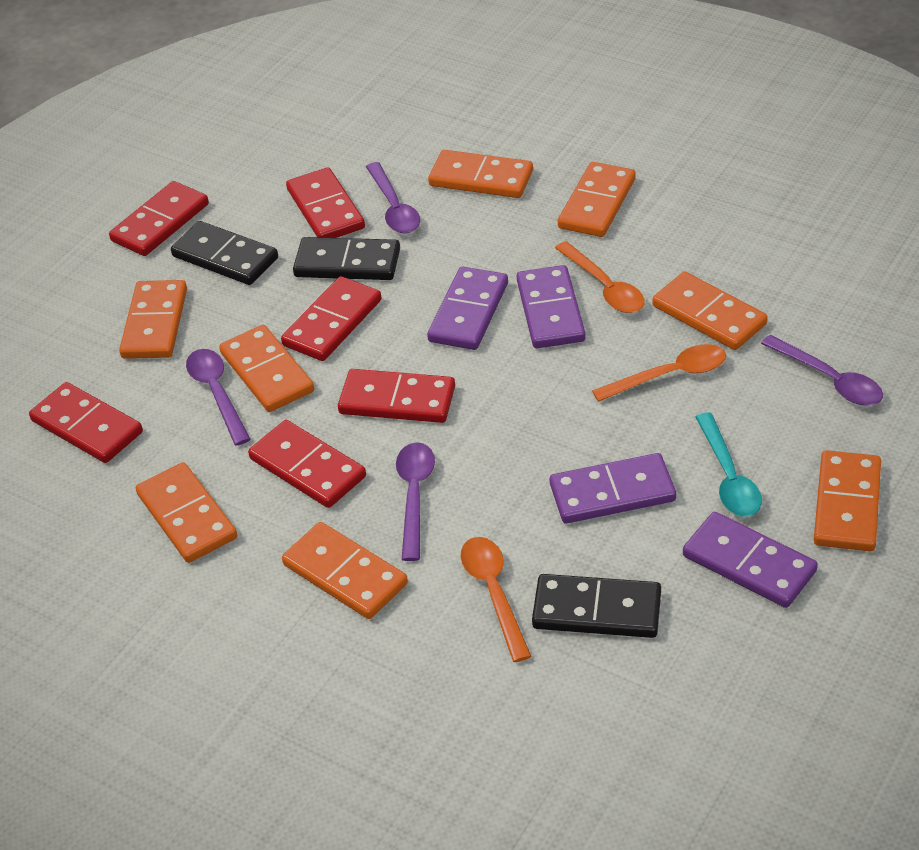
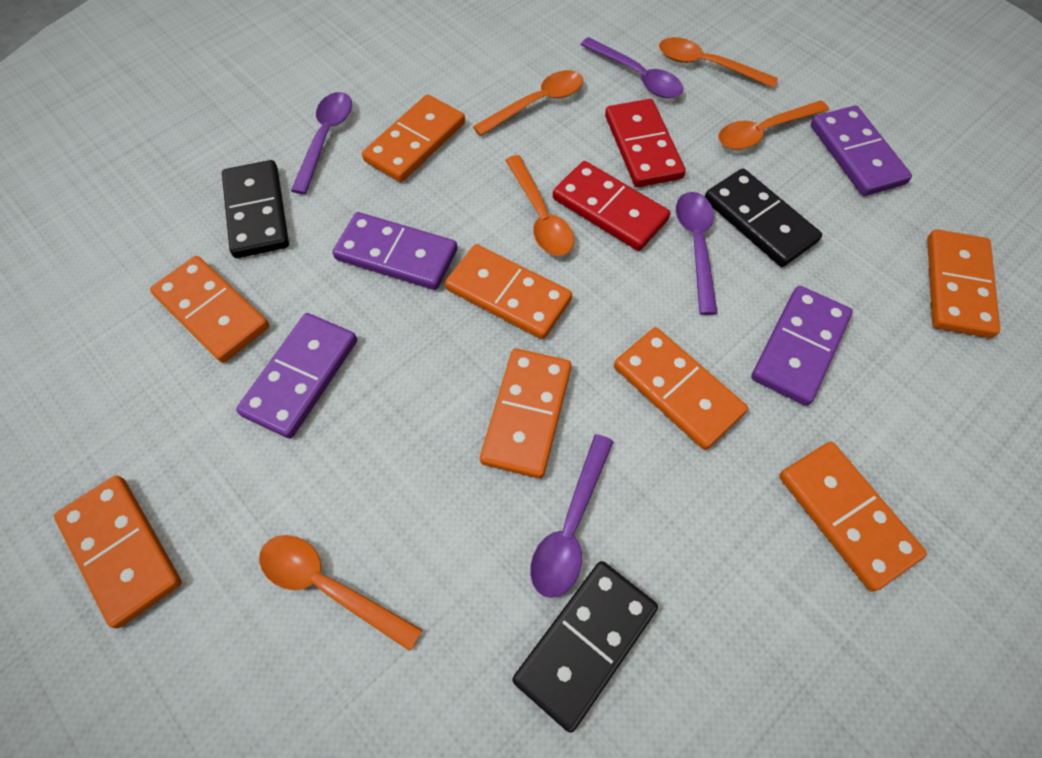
orange spoon: 3 -> 5
red domino: 6 -> 2
turquoise spoon: 1 -> 0

